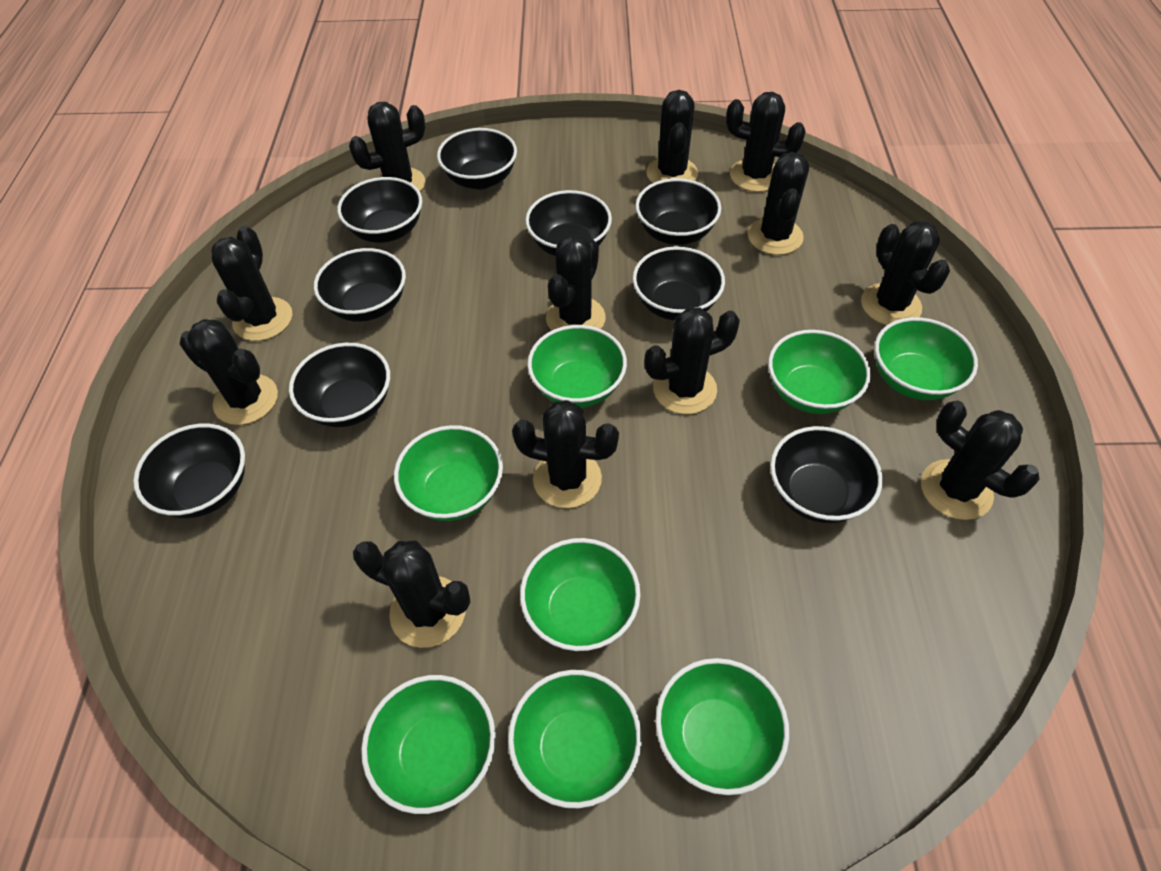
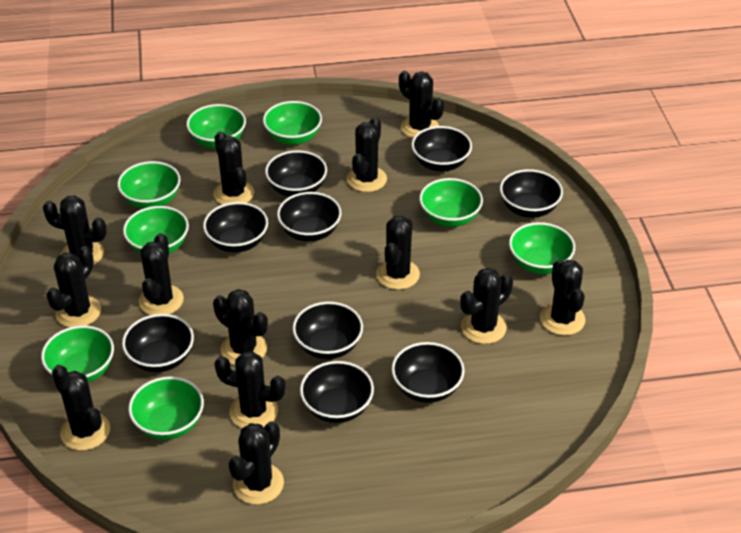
black cactus: 12 -> 13

